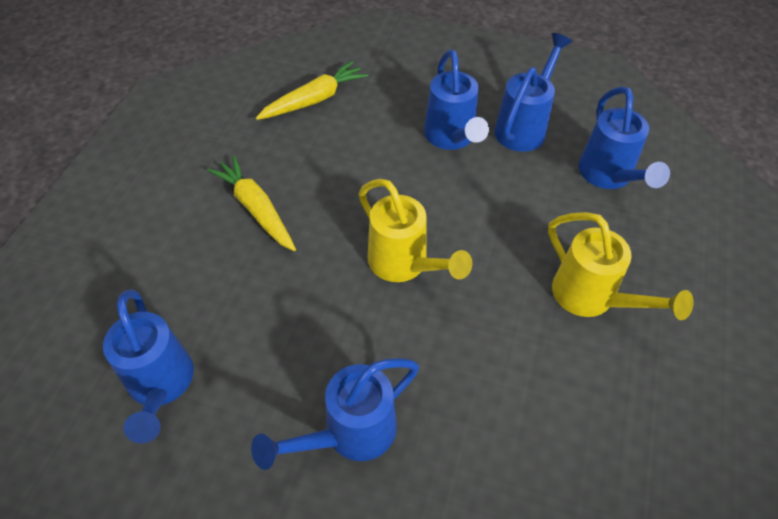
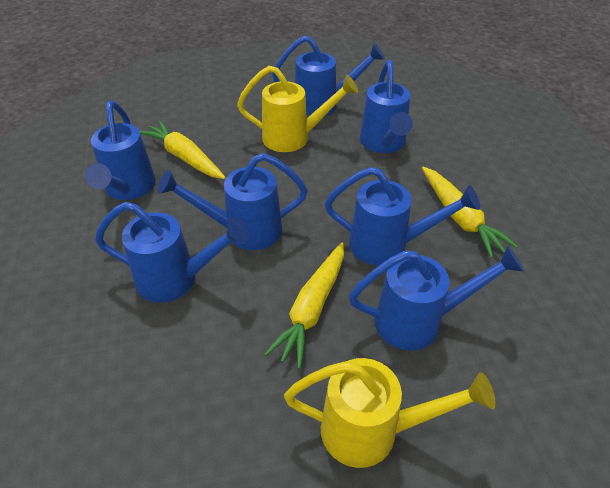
blue watering can: 5 -> 7
yellow carrot: 2 -> 3

